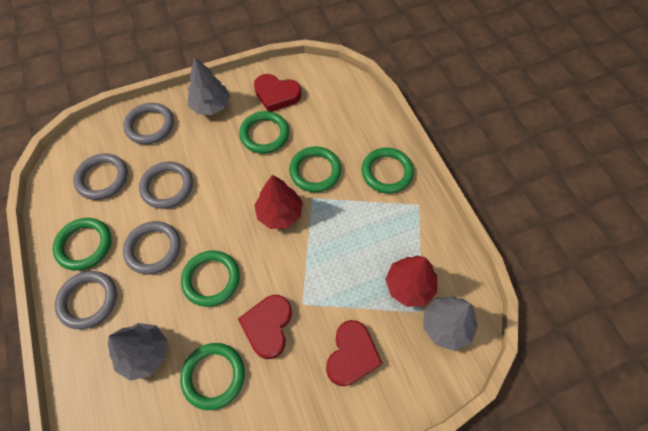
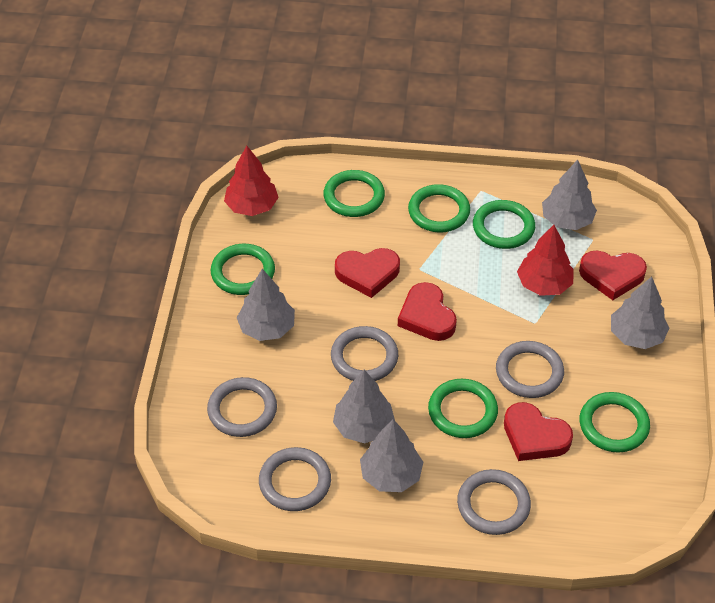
grey tree: 3 -> 5
red heart: 3 -> 4

